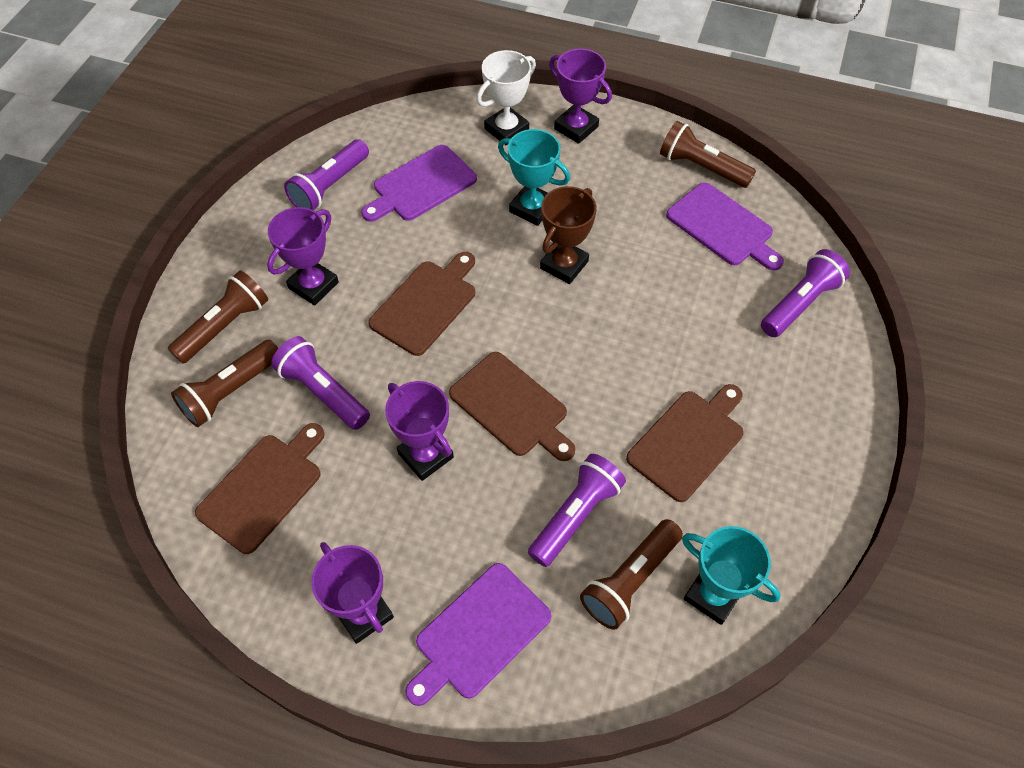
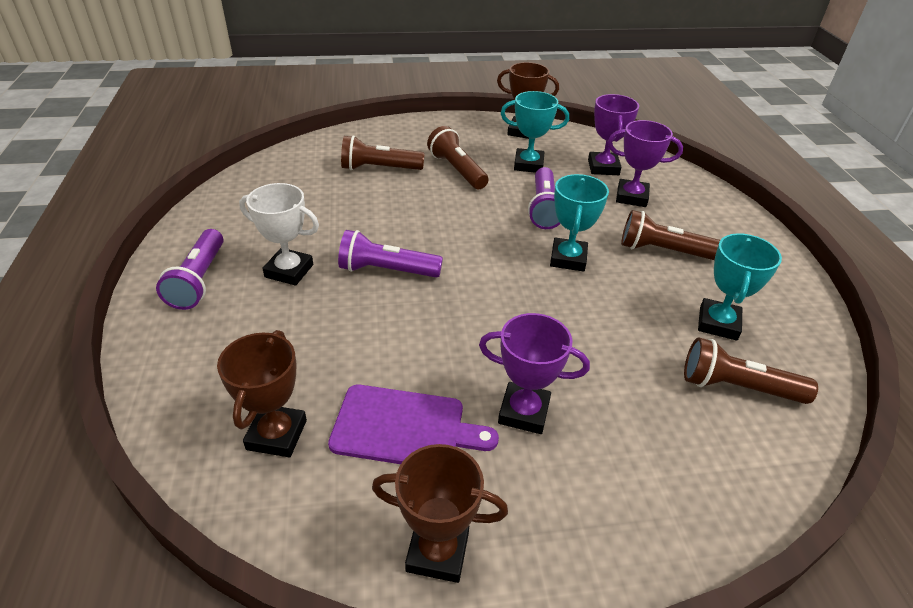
brown cutting board: 4 -> 0
brown trophy: 1 -> 3
purple cutting board: 3 -> 1
purple flashlight: 4 -> 3
purple trophy: 4 -> 3
turquoise trophy: 2 -> 3

